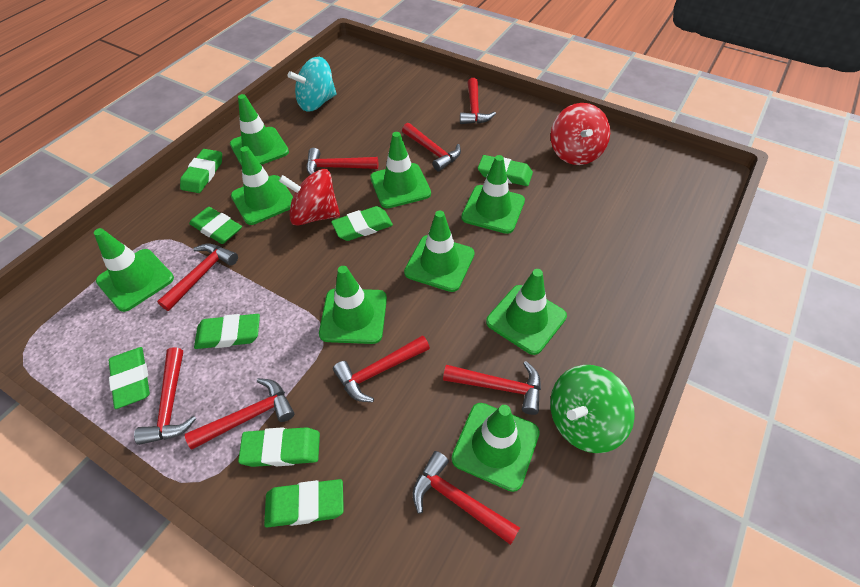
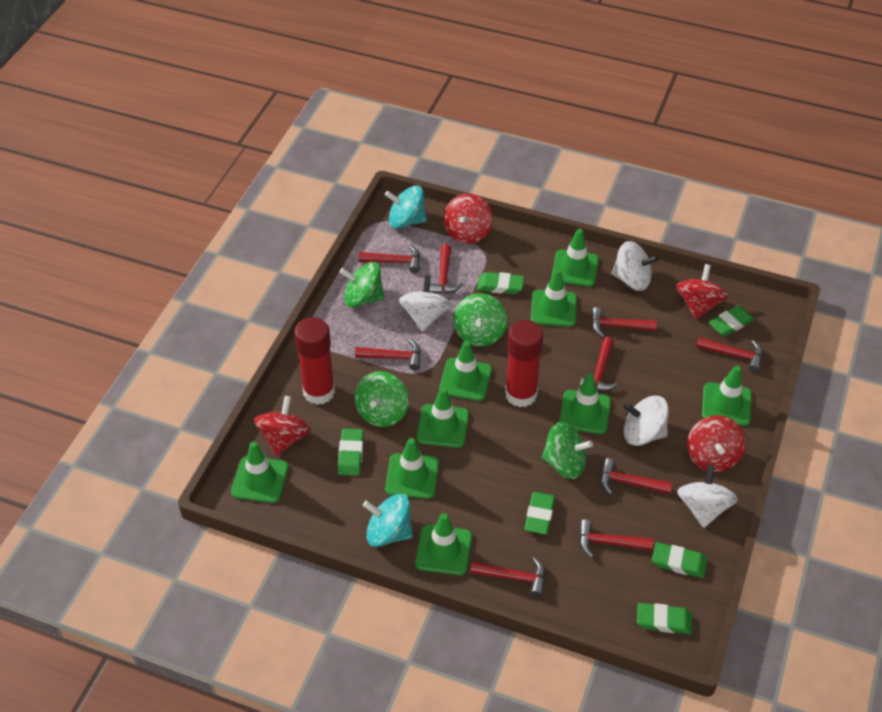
green eraser: 8 -> 6
green spinning top: 1 -> 4
red glue stick: 0 -> 2
red spinning top: 2 -> 4
turquoise spinning top: 1 -> 2
white spinning top: 0 -> 4

